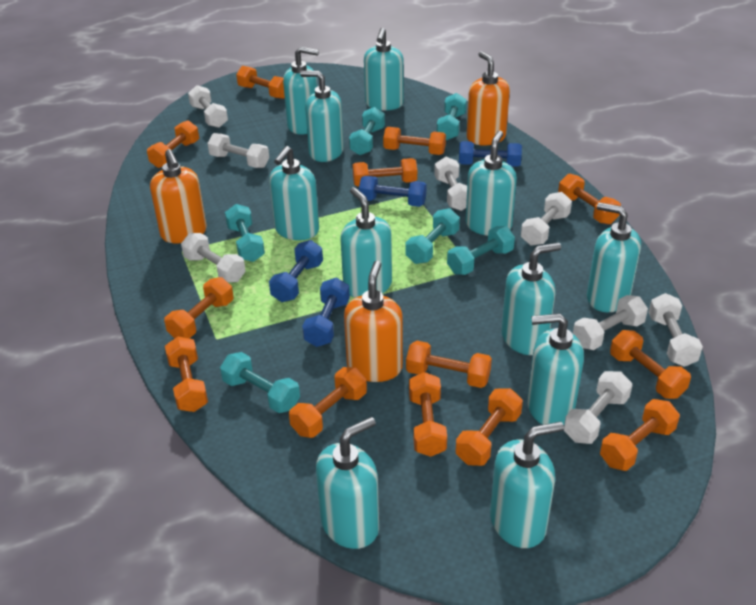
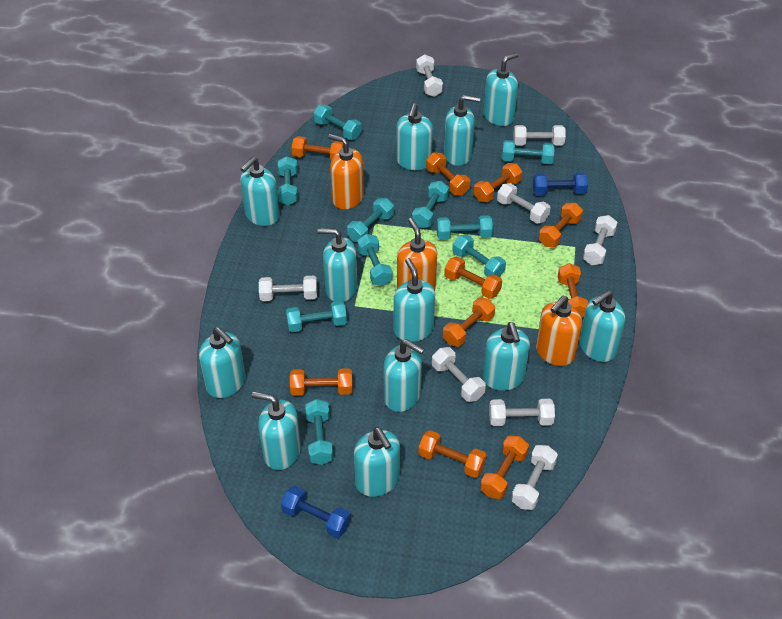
blue dumbbell: 4 -> 2
orange dumbbell: 13 -> 10
turquoise dumbbell: 6 -> 10
turquoise soap dispenser: 11 -> 12

